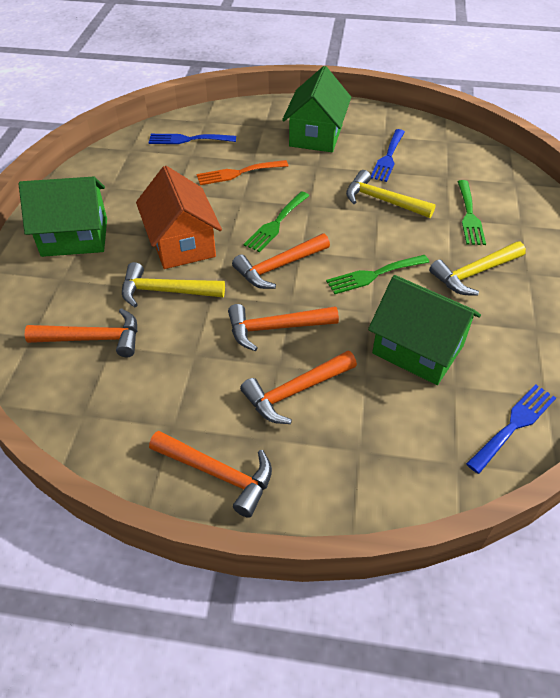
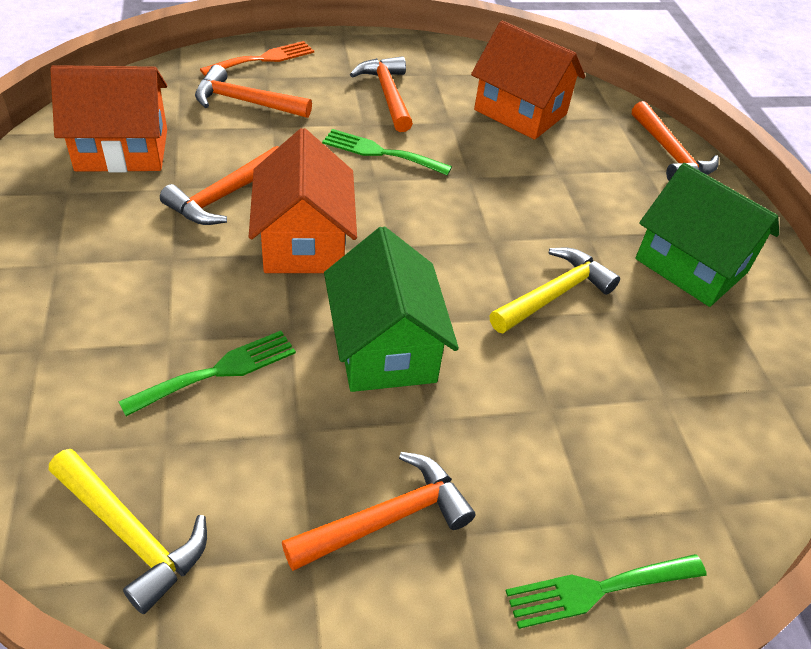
blue fork: 3 -> 0
green house: 3 -> 2
orange house: 1 -> 3
yellow hammer: 3 -> 2

